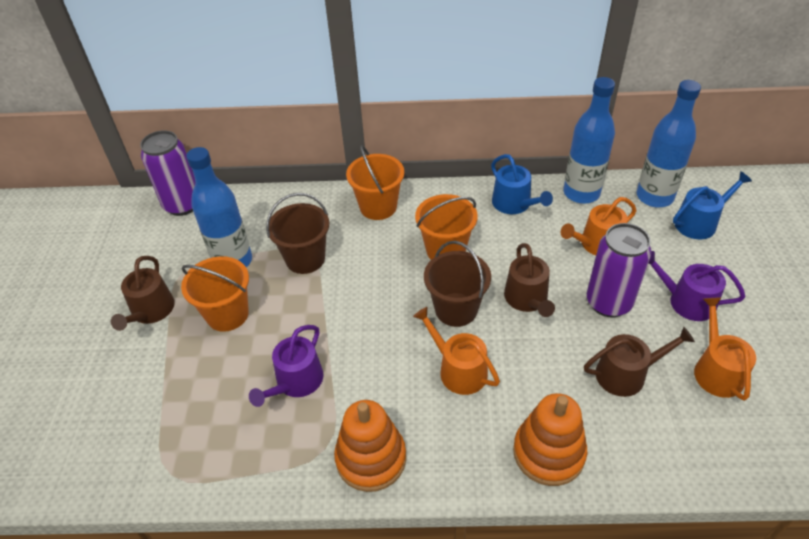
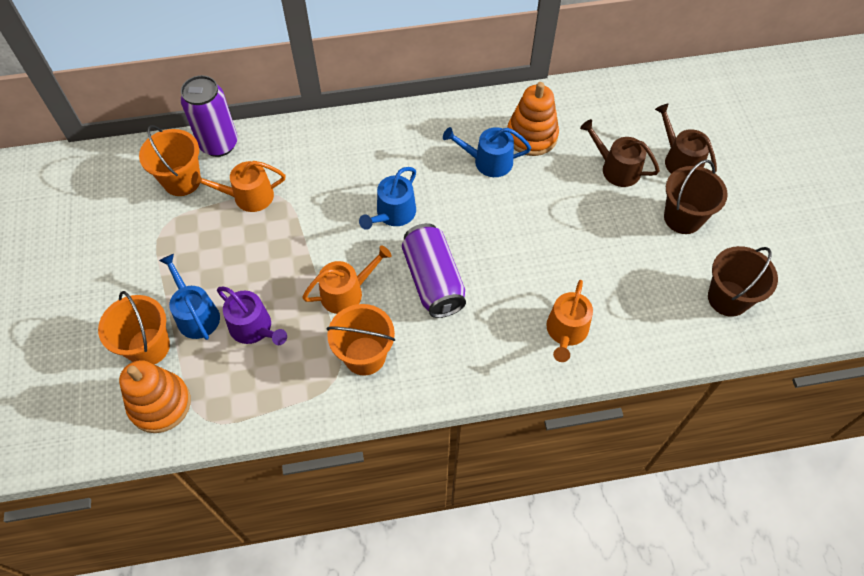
blue bottle: 3 -> 0
blue watering can: 2 -> 3
brown watering can: 3 -> 2
purple watering can: 2 -> 1

